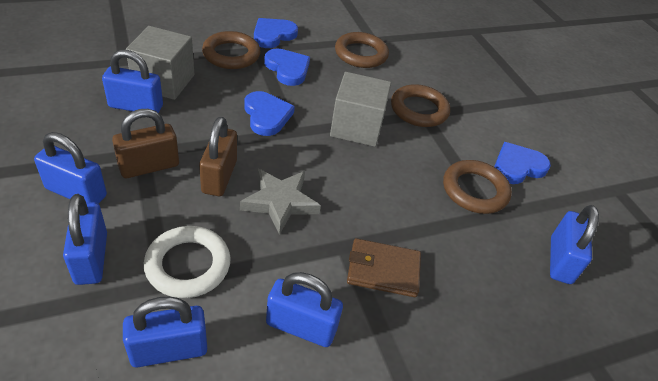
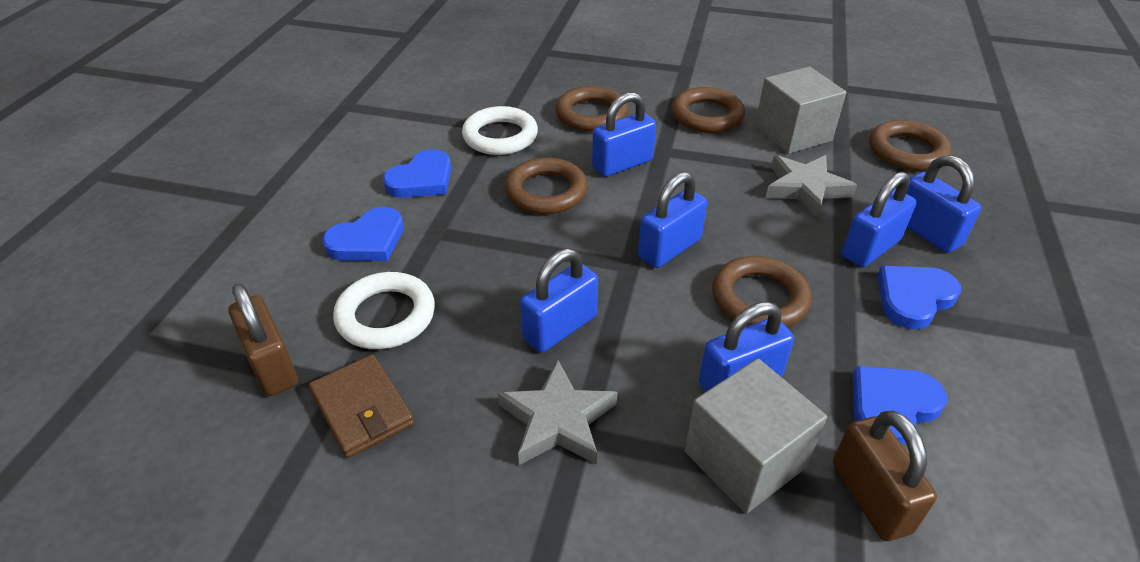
brown ring: 4 -> 5
grey star: 1 -> 2
white ring: 1 -> 2

